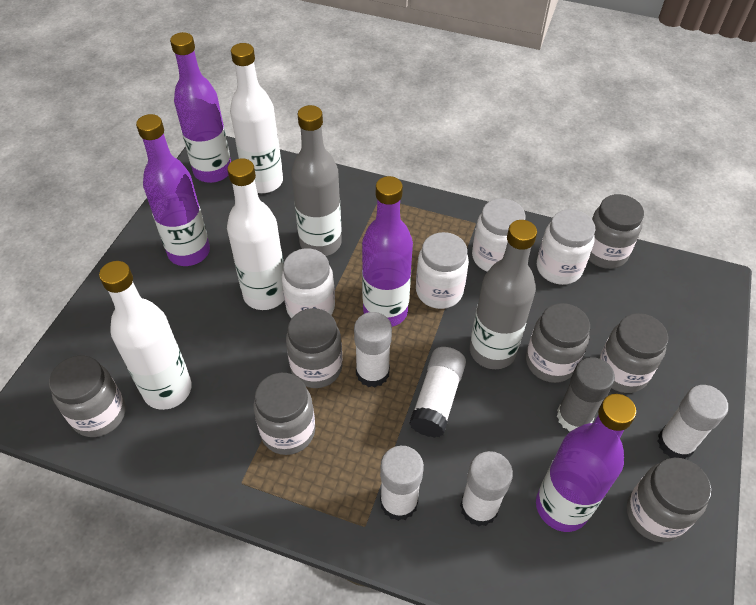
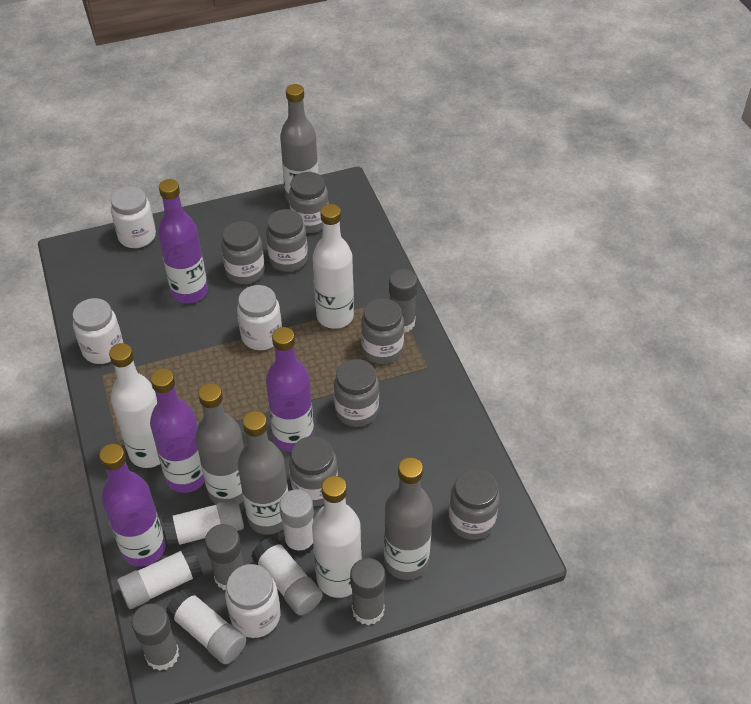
grey bottle: 2 -> 4
grey glue stick: 1 -> 4

